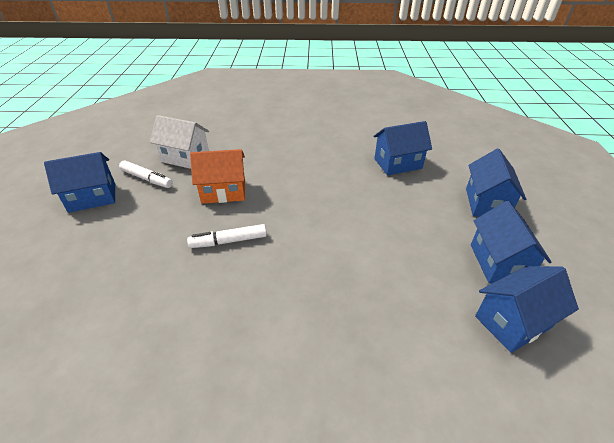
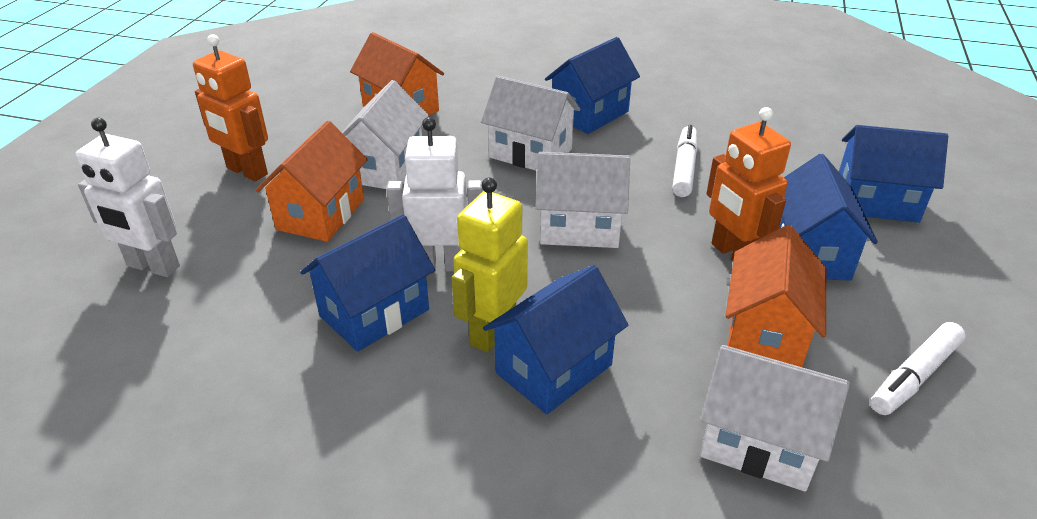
orange house: 1 -> 3
orange robot: 0 -> 2
white house: 1 -> 4
white robot: 0 -> 2
yellow robot: 0 -> 1

